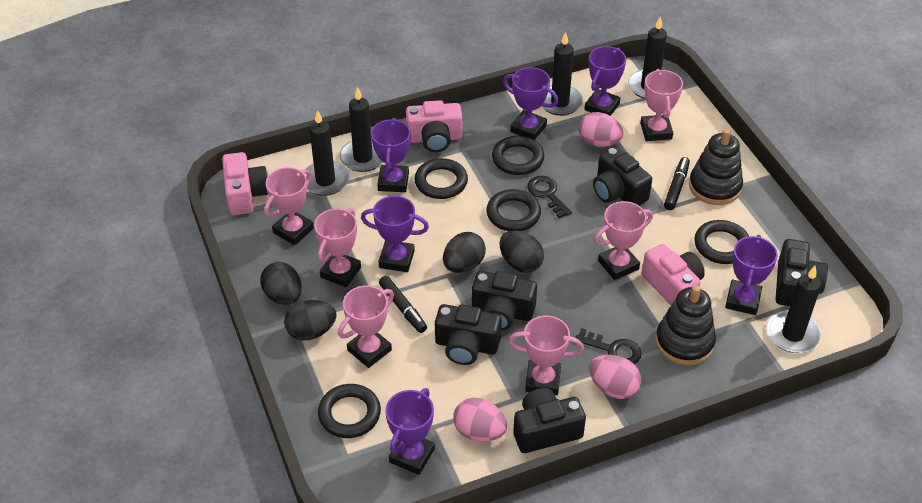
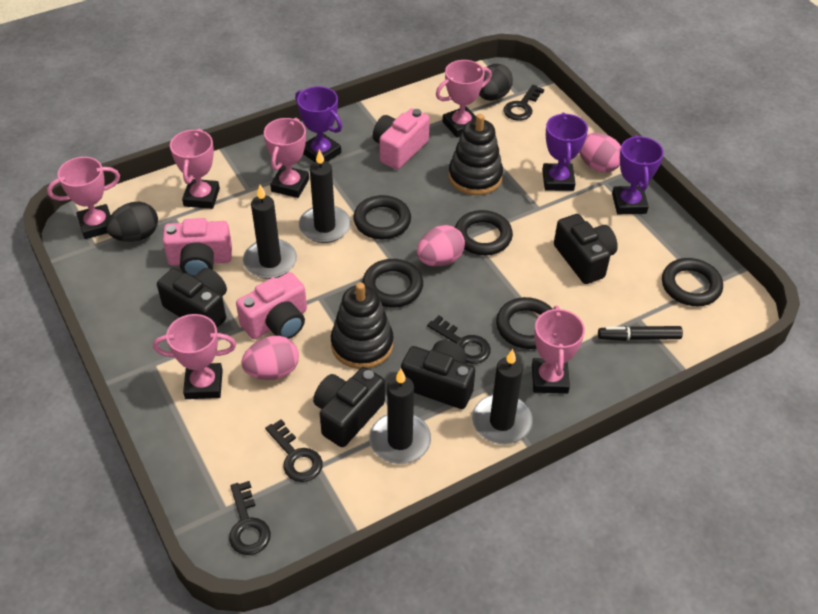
black camera: 5 -> 4
black candle: 5 -> 4
black egg: 4 -> 2
black key: 2 -> 4
black marker: 2 -> 1
purple trophy: 6 -> 3

